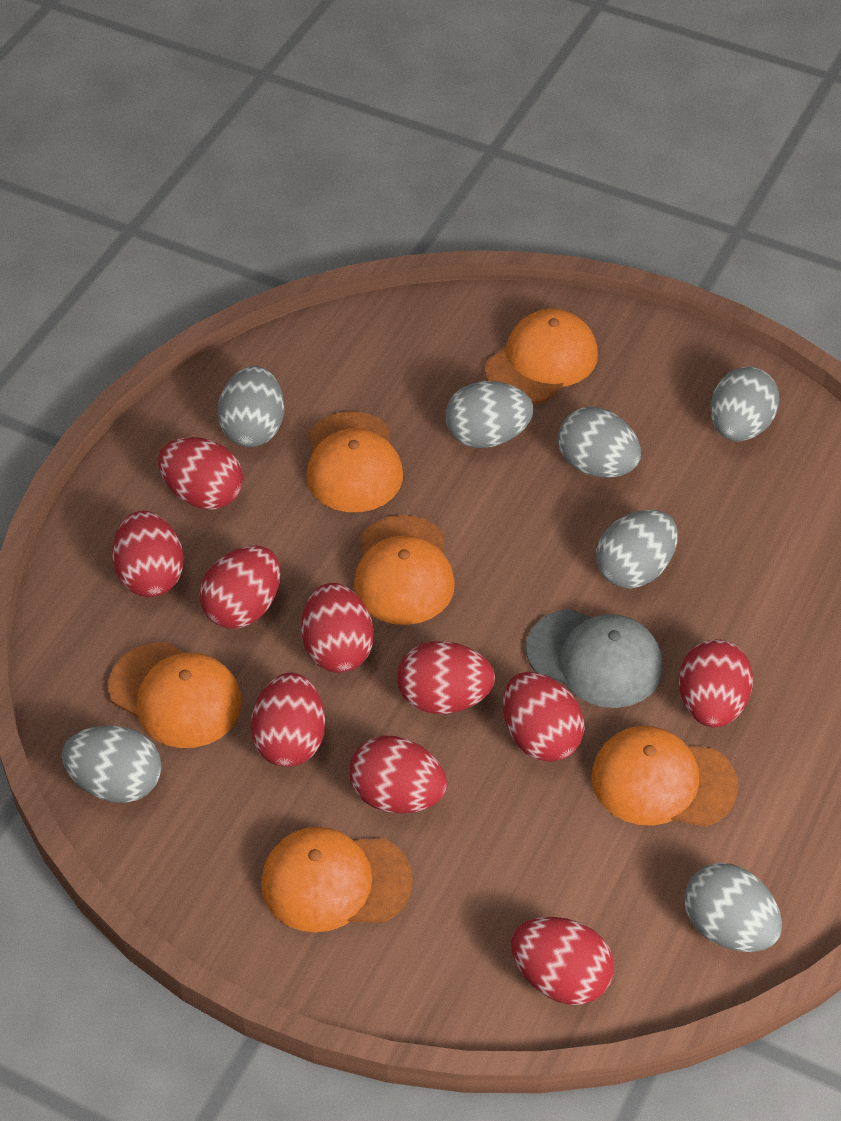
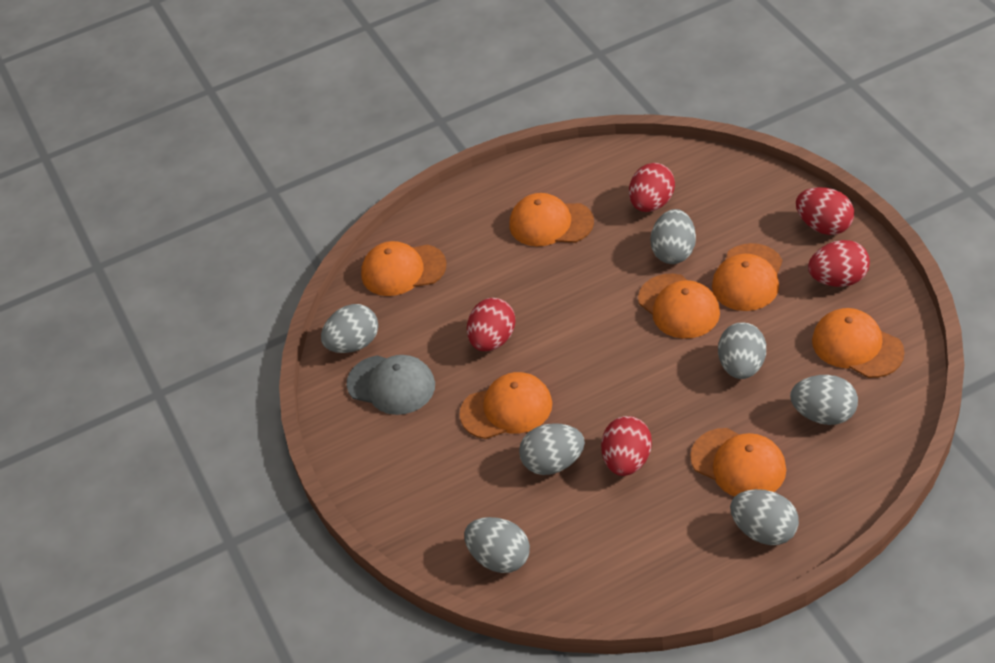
orange cap: 6 -> 7
red egg: 10 -> 5

